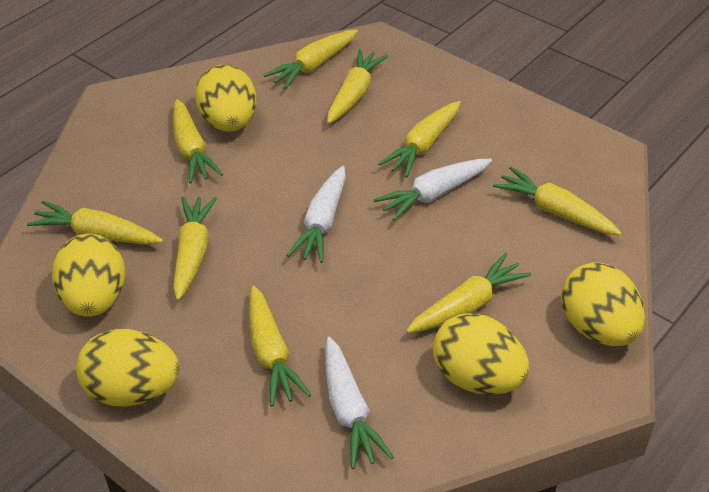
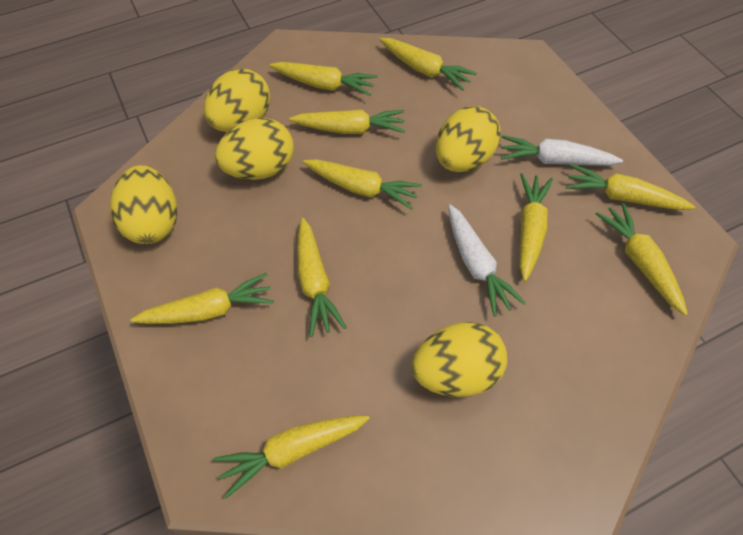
white carrot: 3 -> 2
yellow carrot: 9 -> 10

